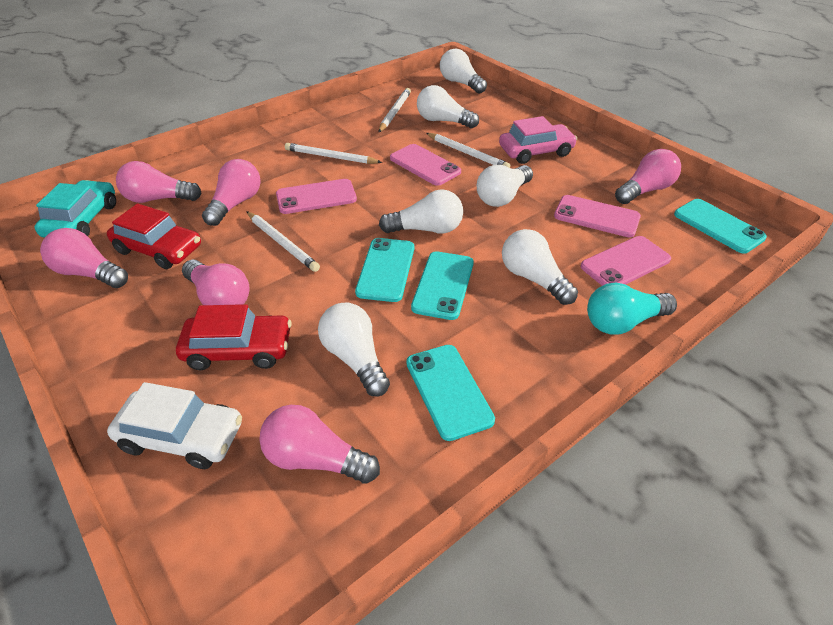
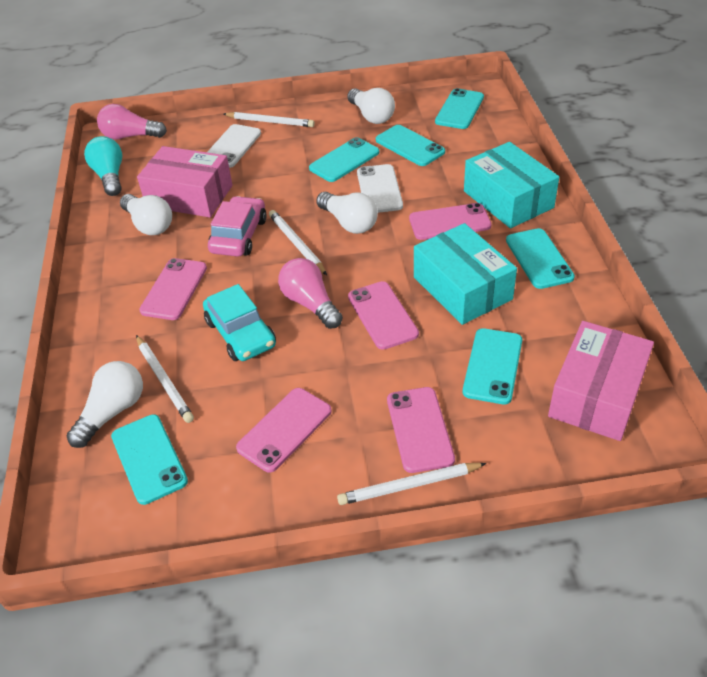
pink box: 0 -> 2
pink light bulb: 6 -> 2
pink phone: 4 -> 5
red car: 2 -> 0
turquoise box: 0 -> 2
turquoise phone: 4 -> 6
white car: 1 -> 0
white light bulb: 6 -> 4
white phone: 0 -> 2

